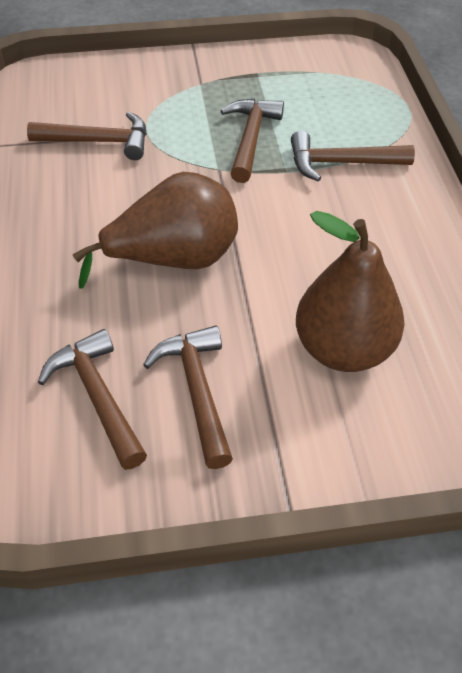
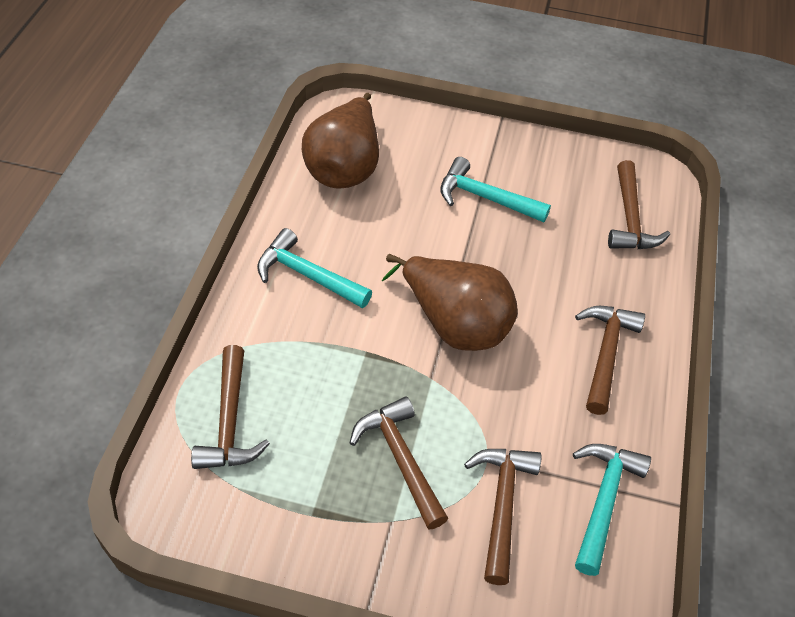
turquoise hammer: 0 -> 3

